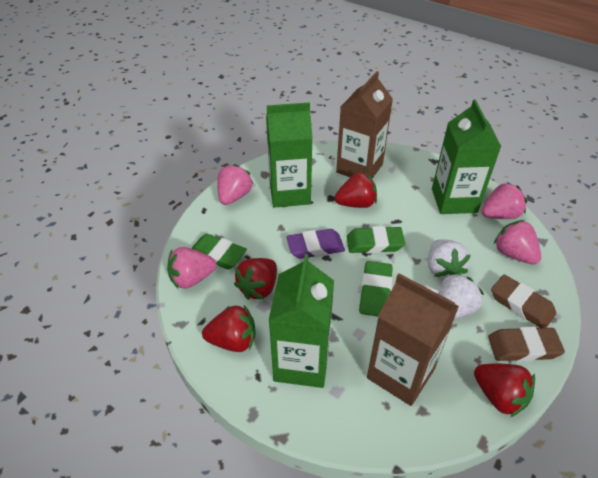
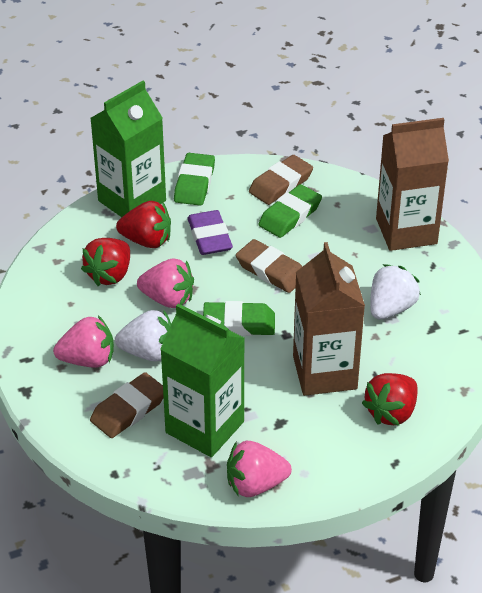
brown eraser: 2 -> 3
green carton: 3 -> 2
pink strawberry: 4 -> 3
red strawberry: 4 -> 3

